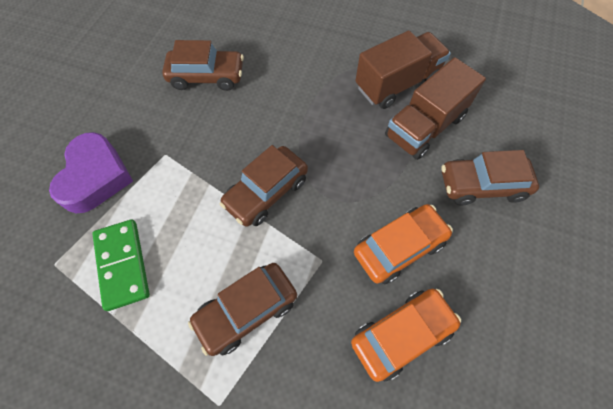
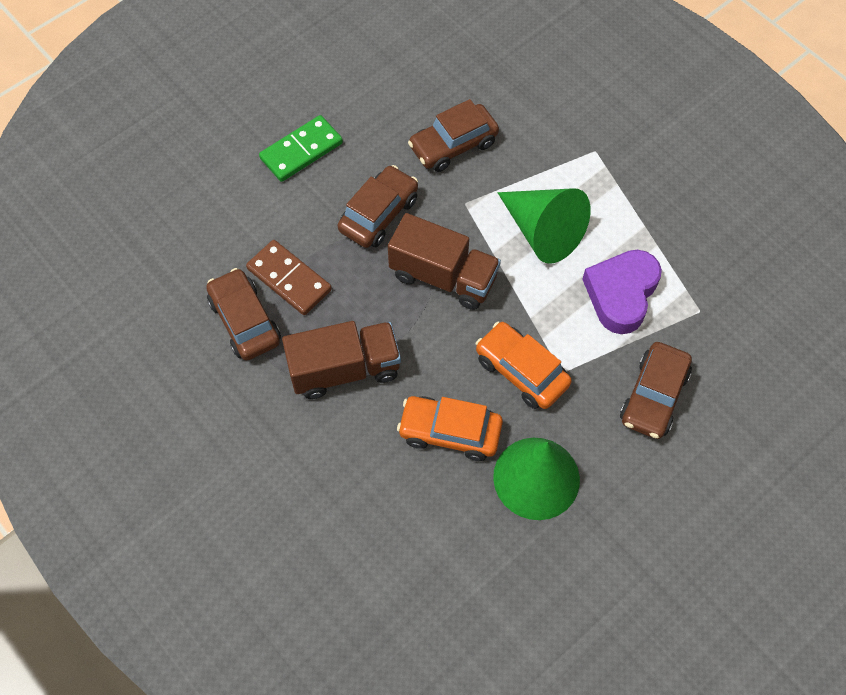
brown domino: 0 -> 1
green cone: 0 -> 2

